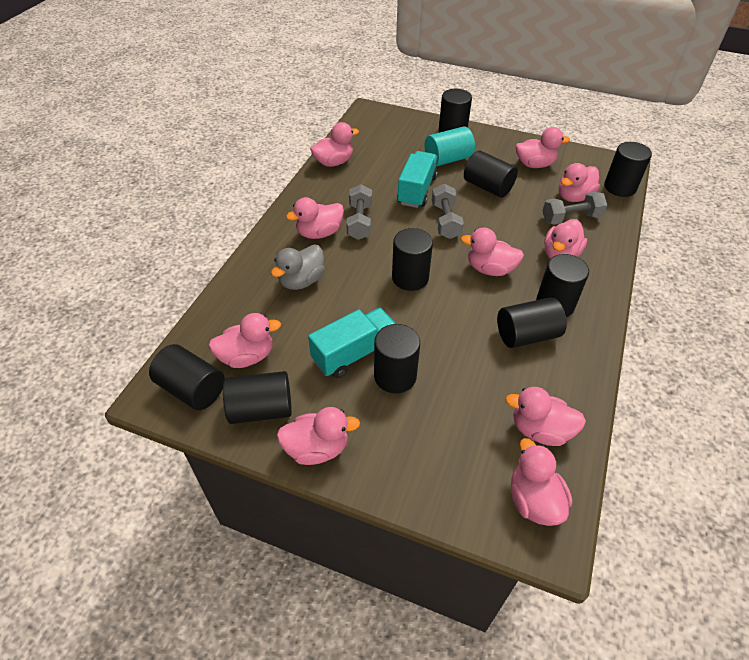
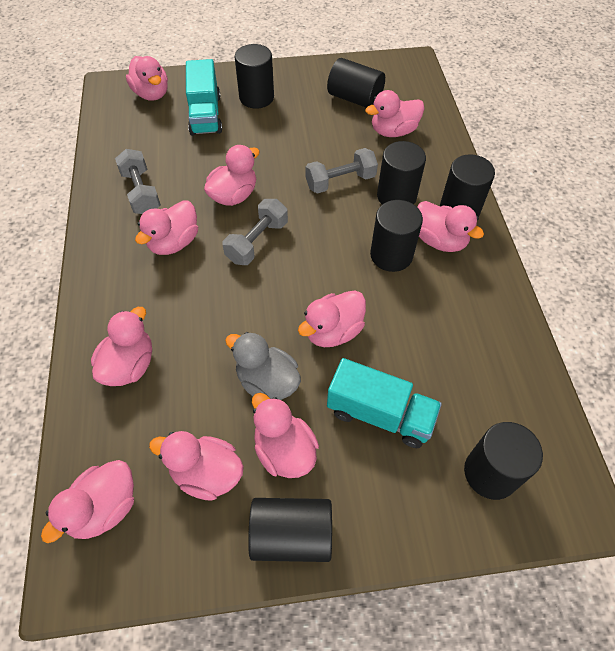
black cylinder: 9 -> 7
turquoise cylinder: 1 -> 0

